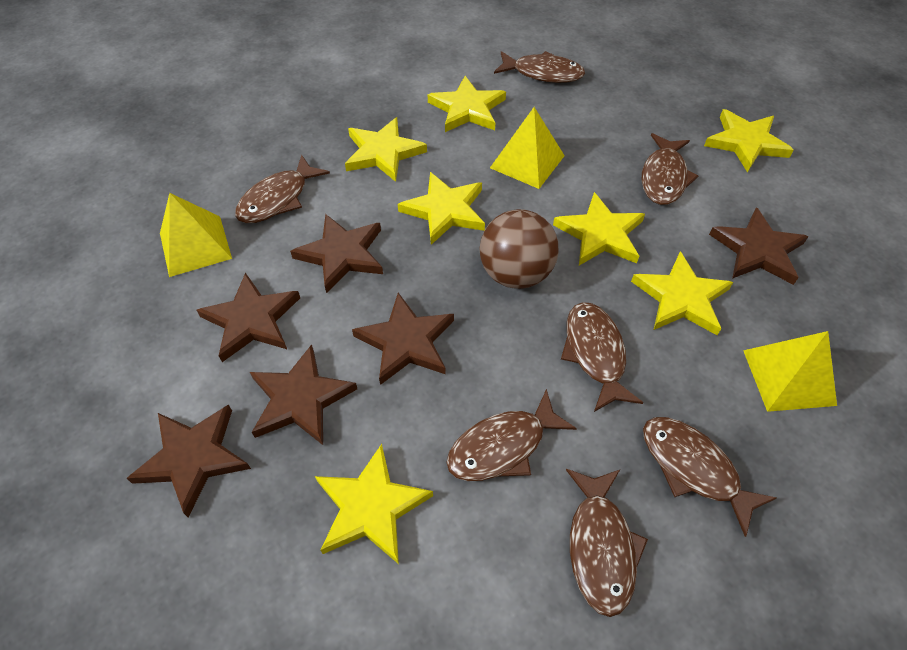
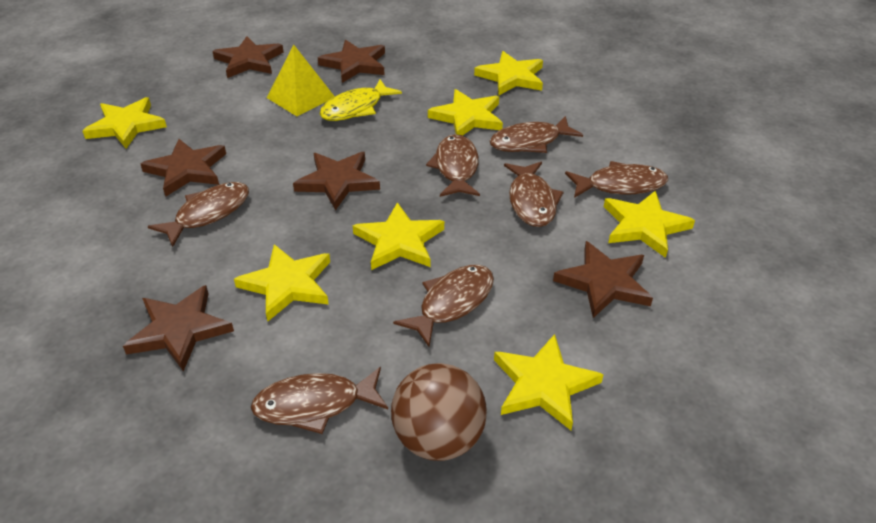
yellow fish: 0 -> 1
yellow pyramid: 3 -> 1

